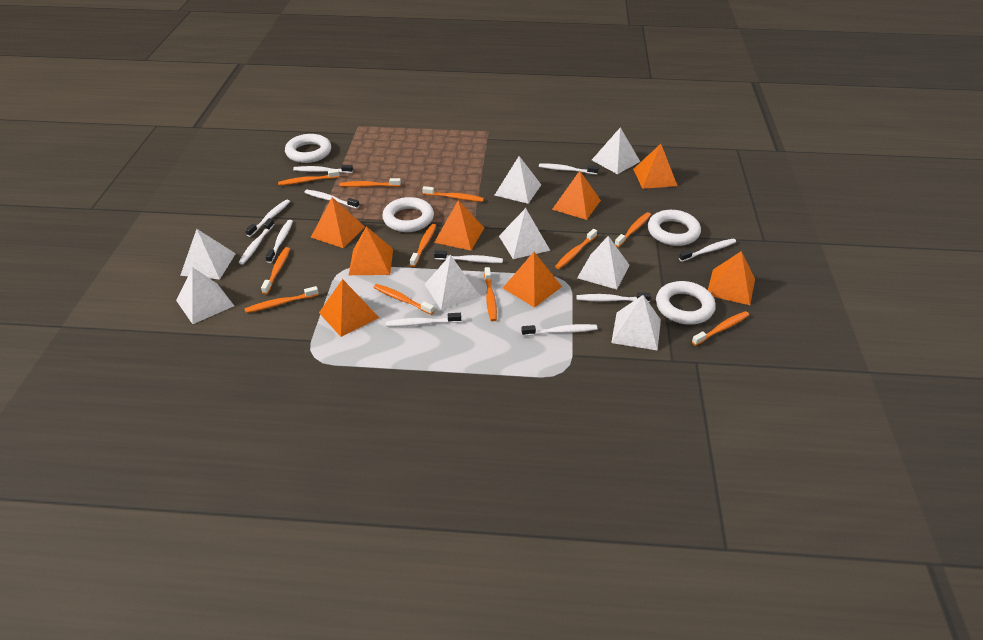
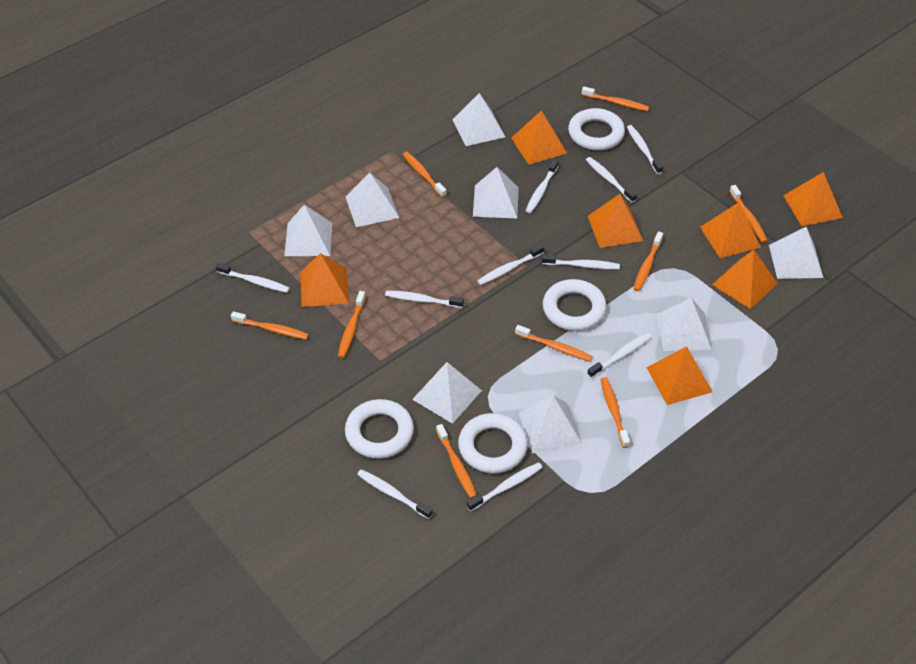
orange pyramid: 8 -> 7
orange toothbrush: 11 -> 9
white toothbrush: 11 -> 10

